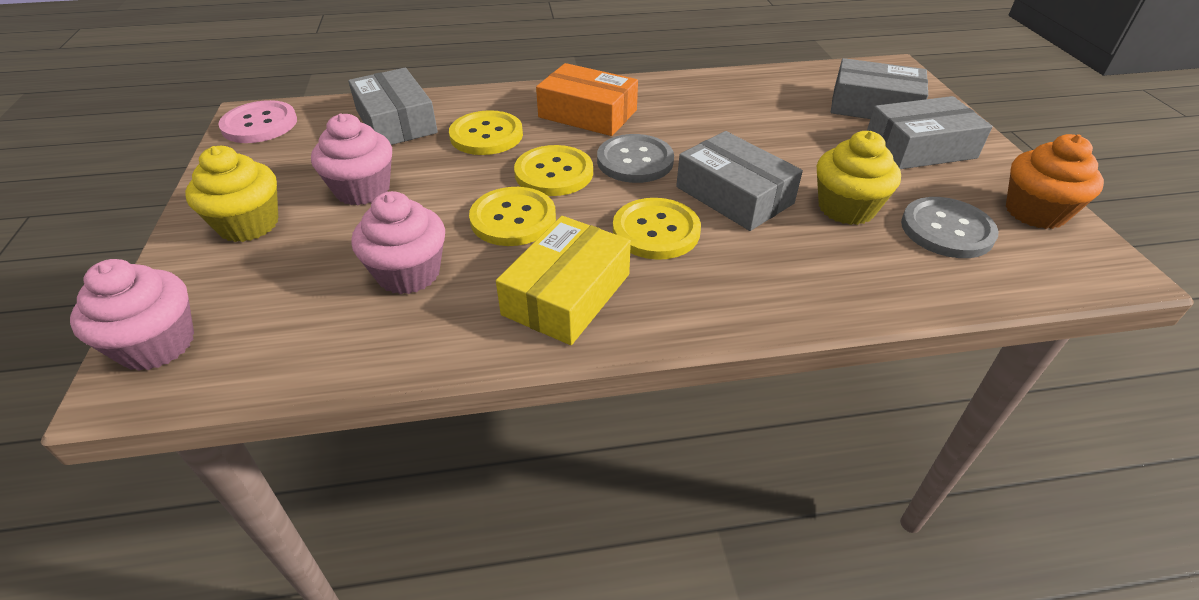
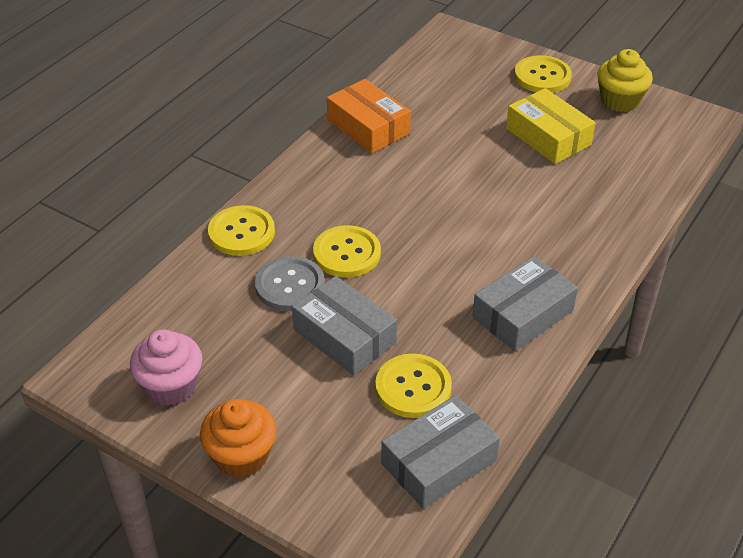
grey box: 4 -> 3
grey button: 2 -> 1
pink button: 1 -> 0
pink cupcake: 3 -> 1
yellow cupcake: 2 -> 1

